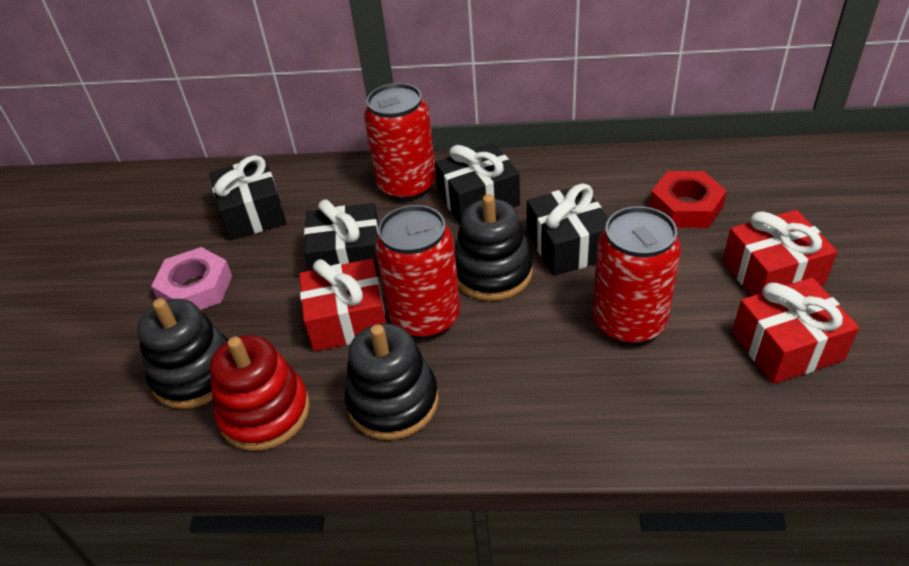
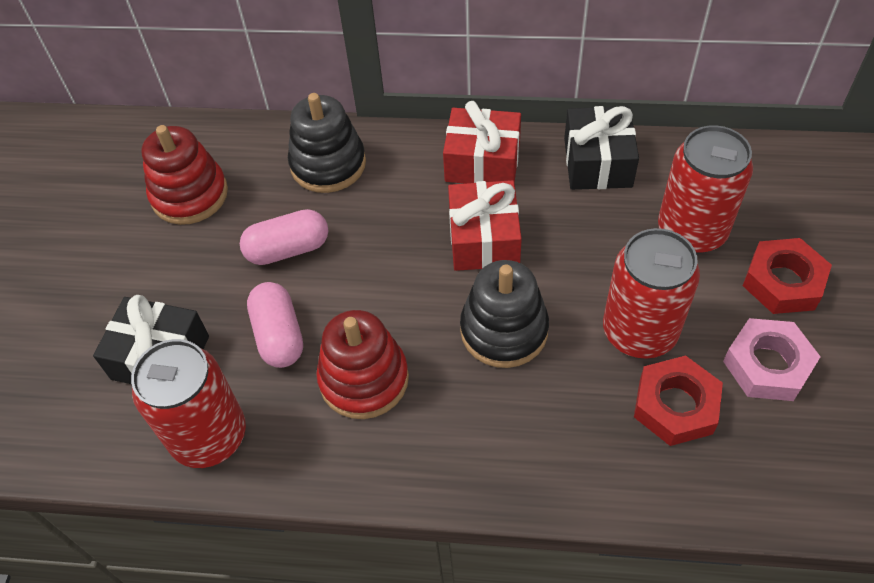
black gift: 4 -> 2
black stacking toy: 3 -> 2
pink capsule: 0 -> 2
red gift: 3 -> 2
red nut: 1 -> 2
red stacking toy: 1 -> 2

